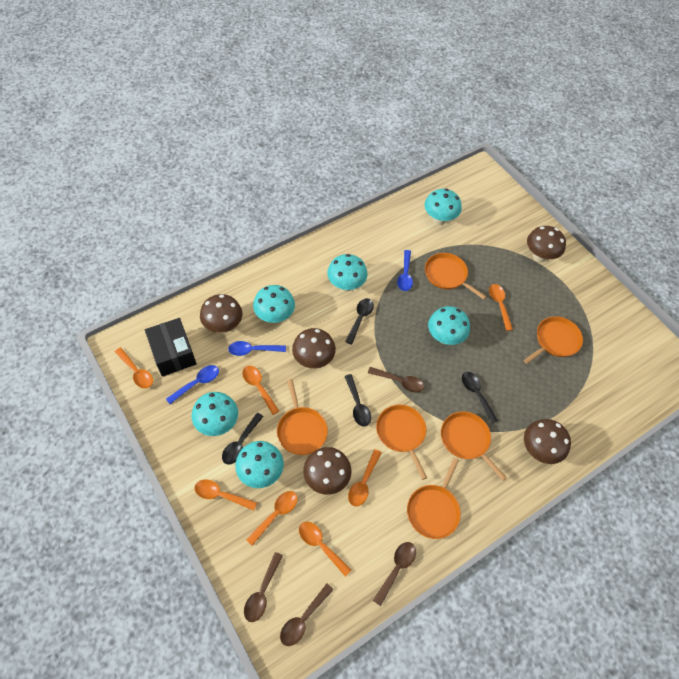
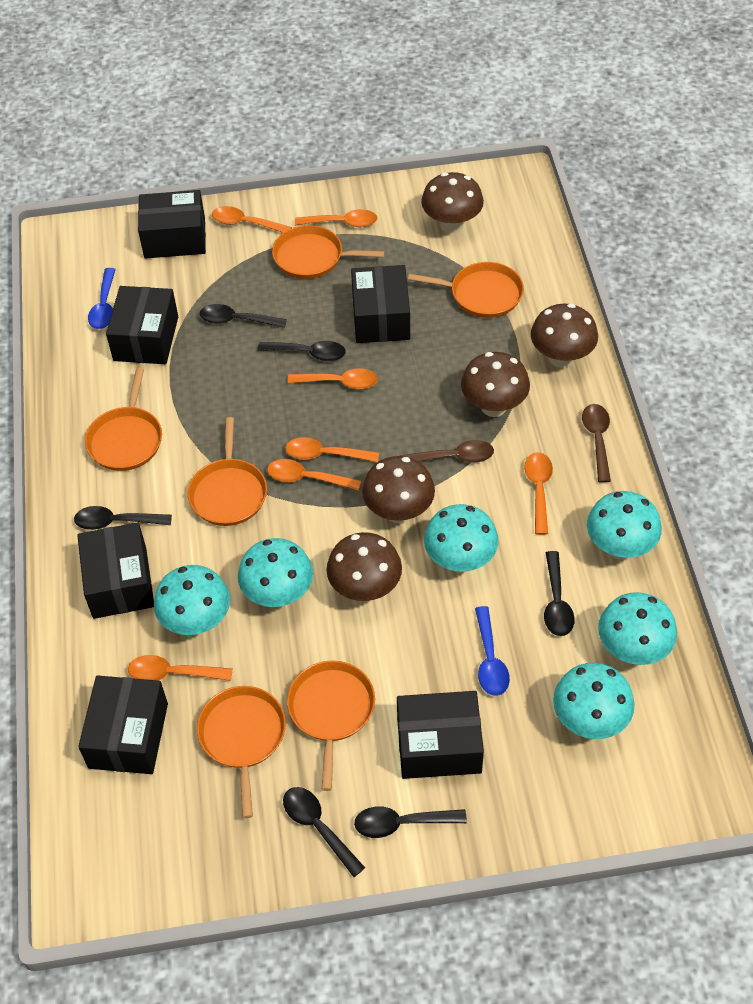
black box: 1 -> 6
black spoon: 4 -> 6
blue spoon: 3 -> 2
brown spoon: 4 -> 2

